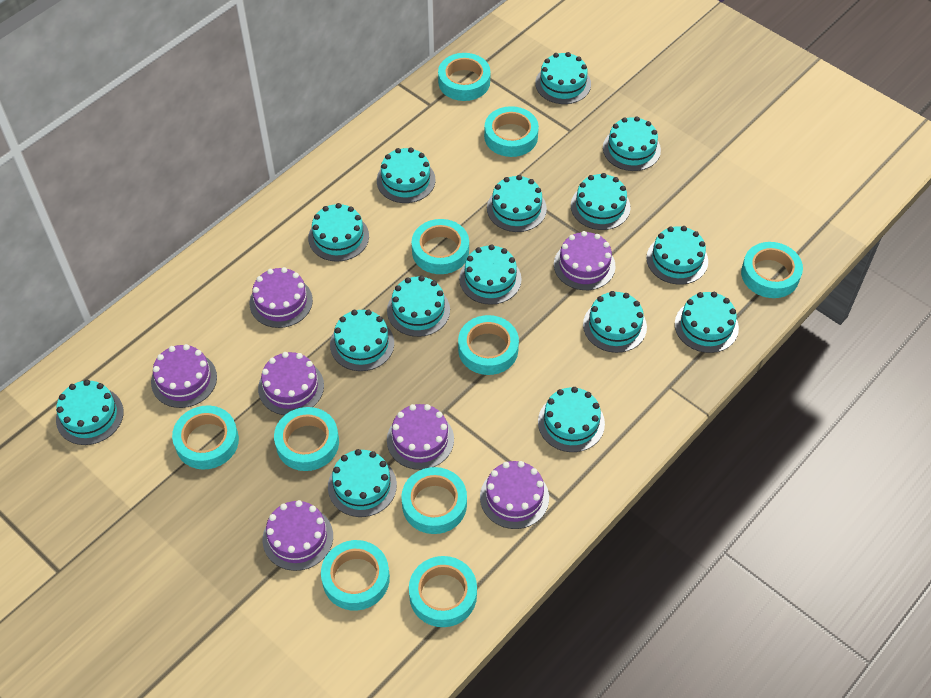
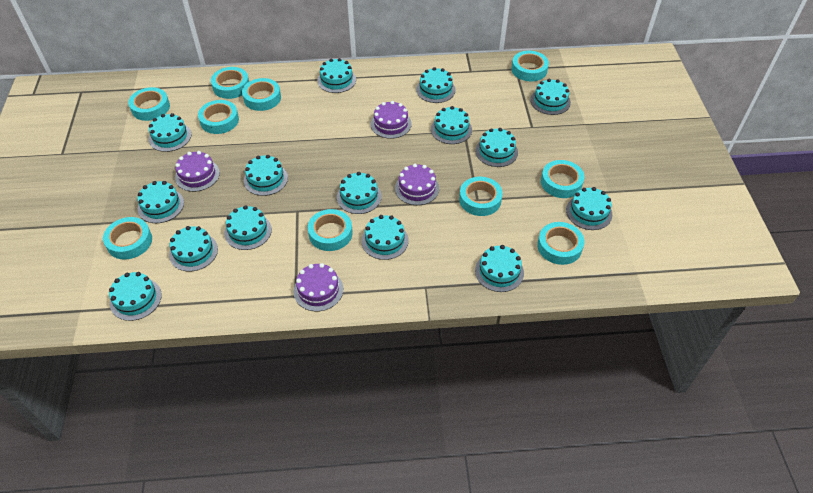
purple cake: 7 -> 4

